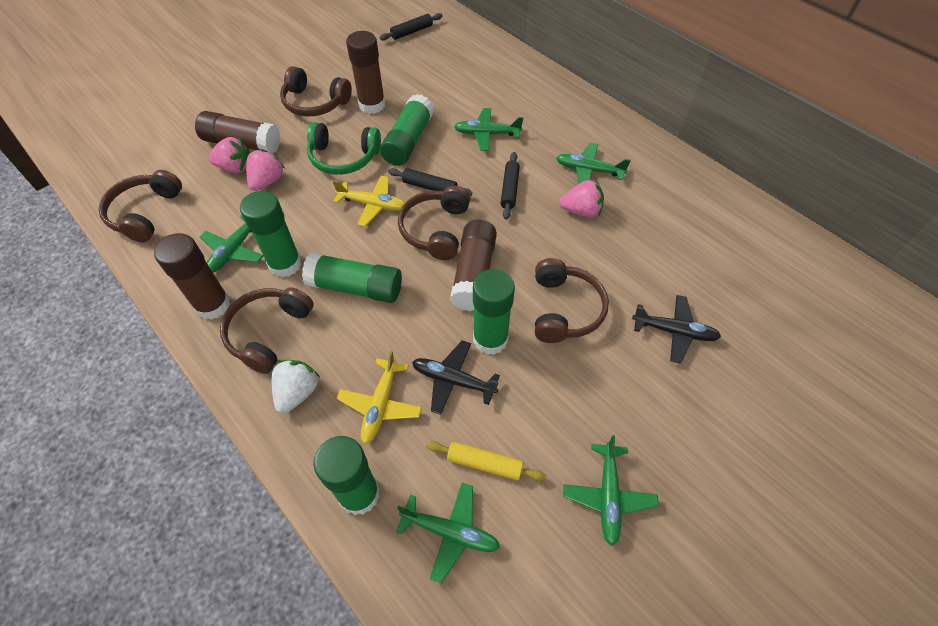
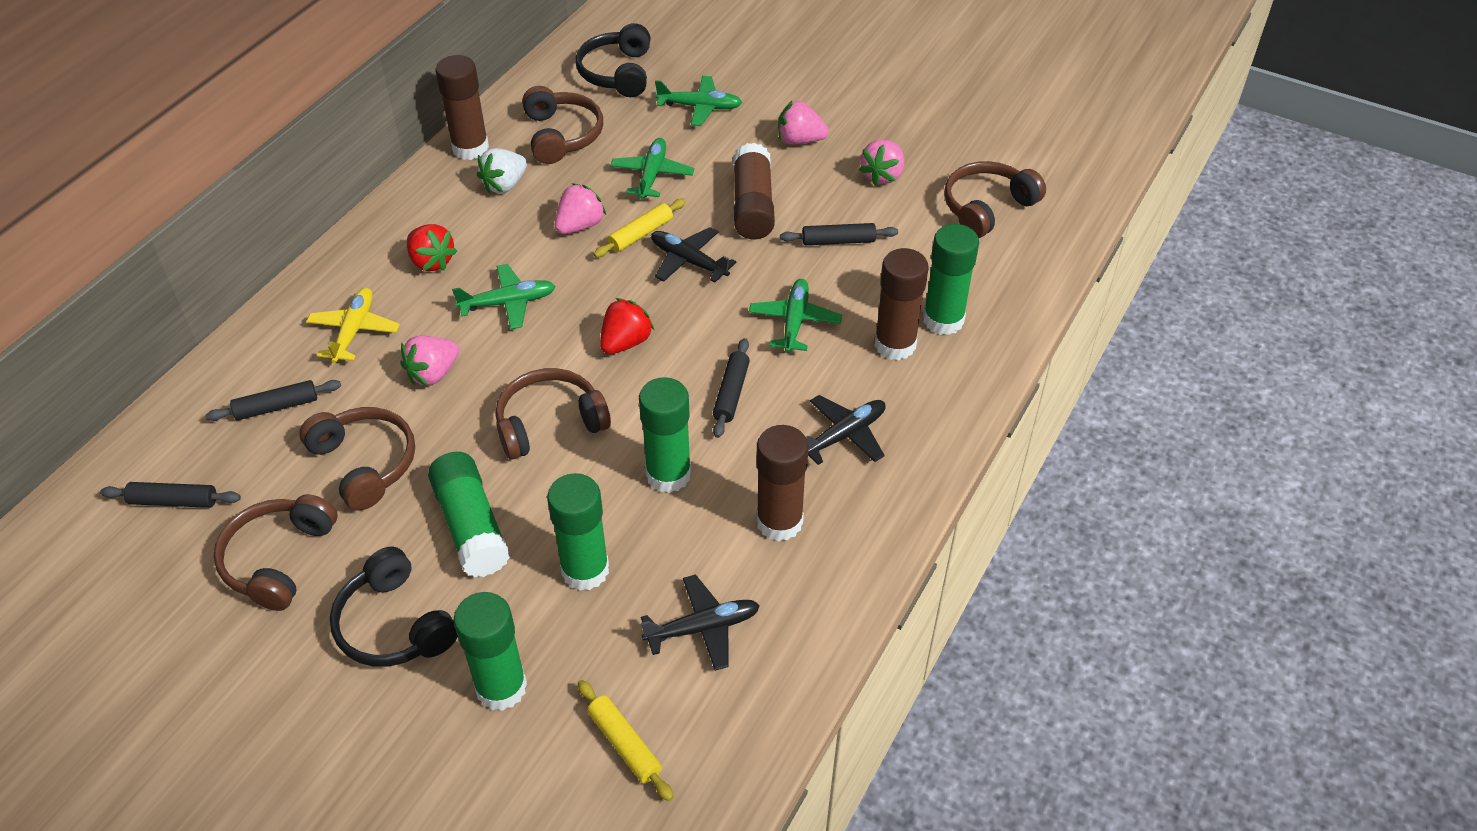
black headphones: 0 -> 2
black plane: 2 -> 3
black rolling pin: 3 -> 4
green headphones: 1 -> 0
green plane: 5 -> 4
pink strawberry: 3 -> 4
red strawberry: 0 -> 2
yellow plane: 2 -> 1
yellow rolling pin: 1 -> 2

